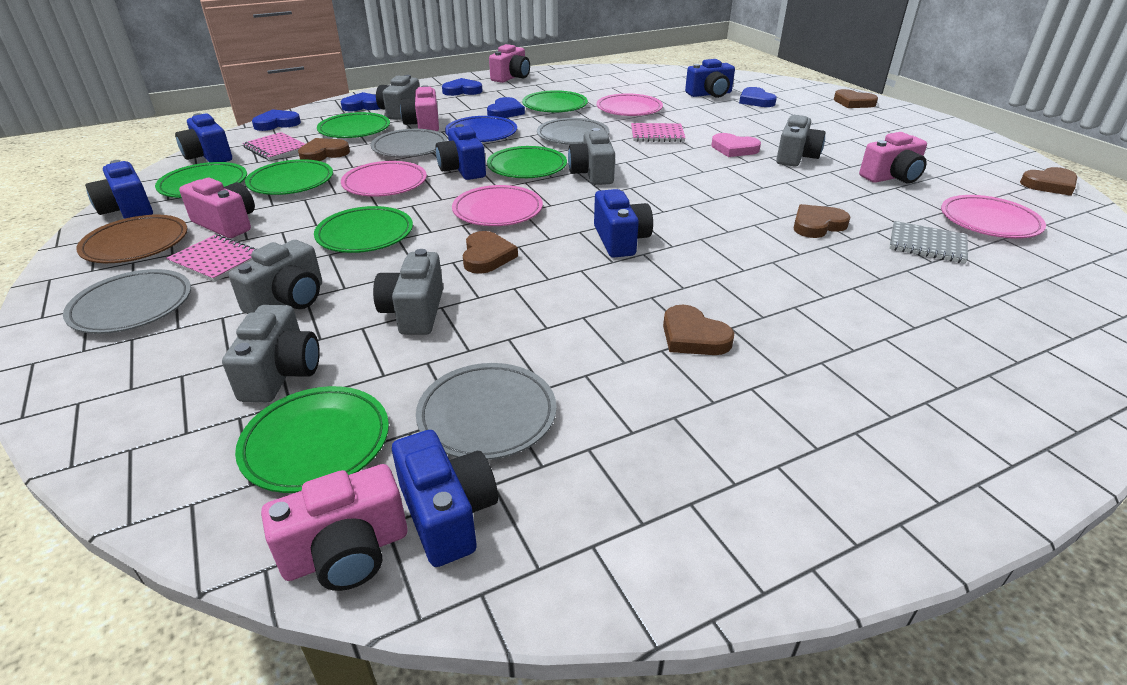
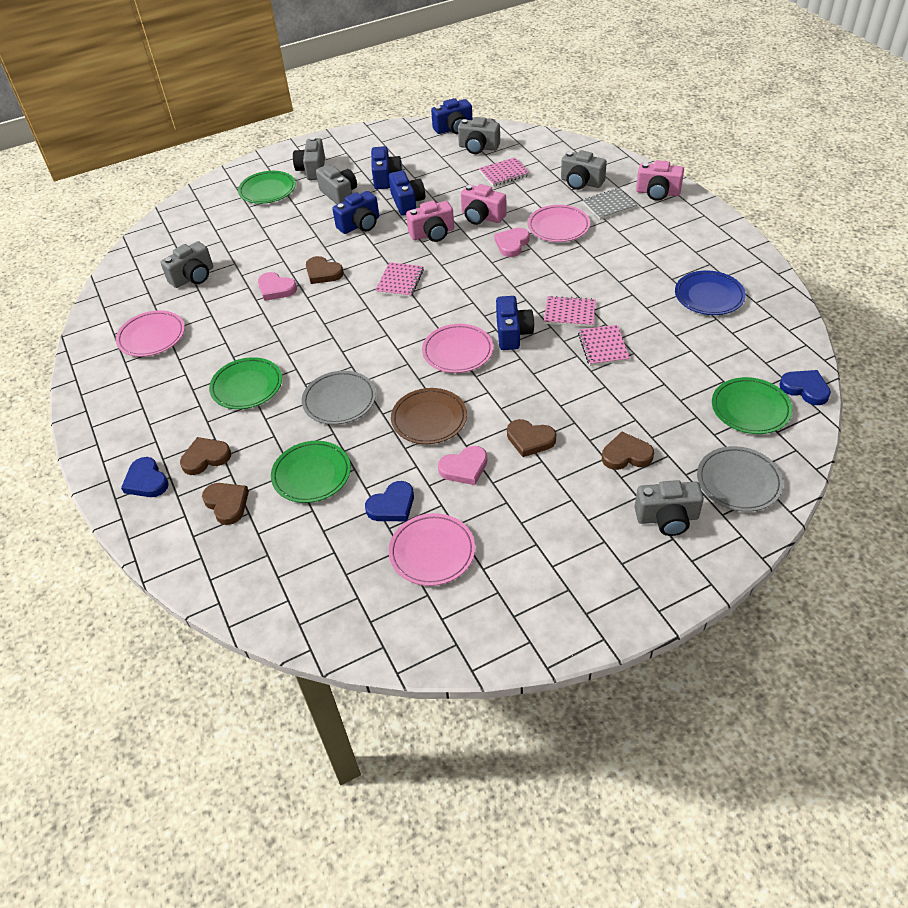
blue camera: 6 -> 5
blue heart: 5 -> 3
brown heart: 6 -> 5
green plate: 7 -> 4
grey plate: 4 -> 2
pink camera: 5 -> 3
pink heart: 1 -> 3
pink notebook: 3 -> 4

